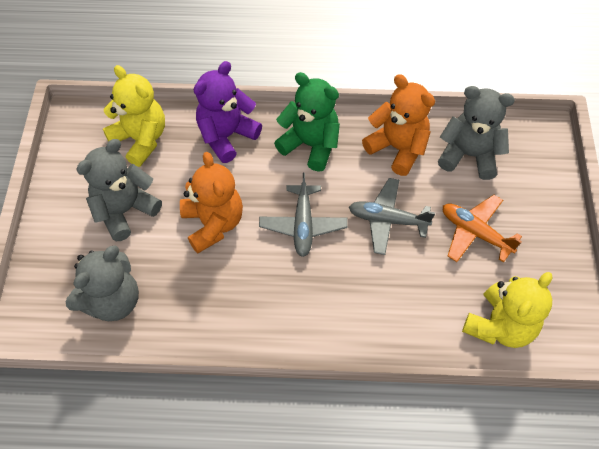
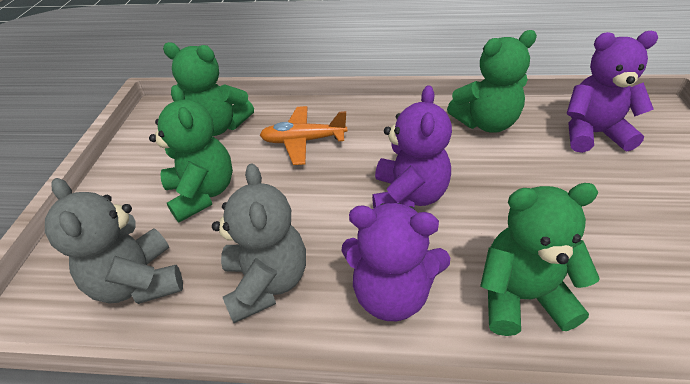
green teddy bear: 1 -> 4
grey plane: 2 -> 0
grey teddy bear: 3 -> 2
orange teddy bear: 2 -> 0
purple teddy bear: 1 -> 3
yellow teddy bear: 2 -> 0

